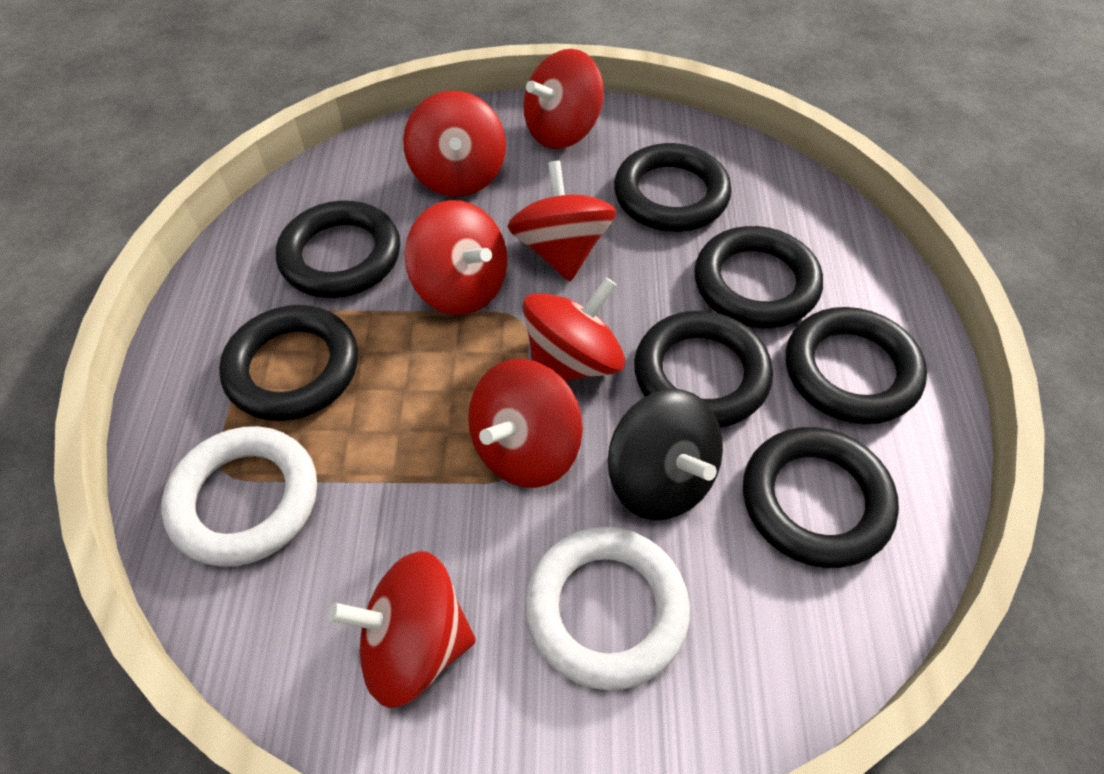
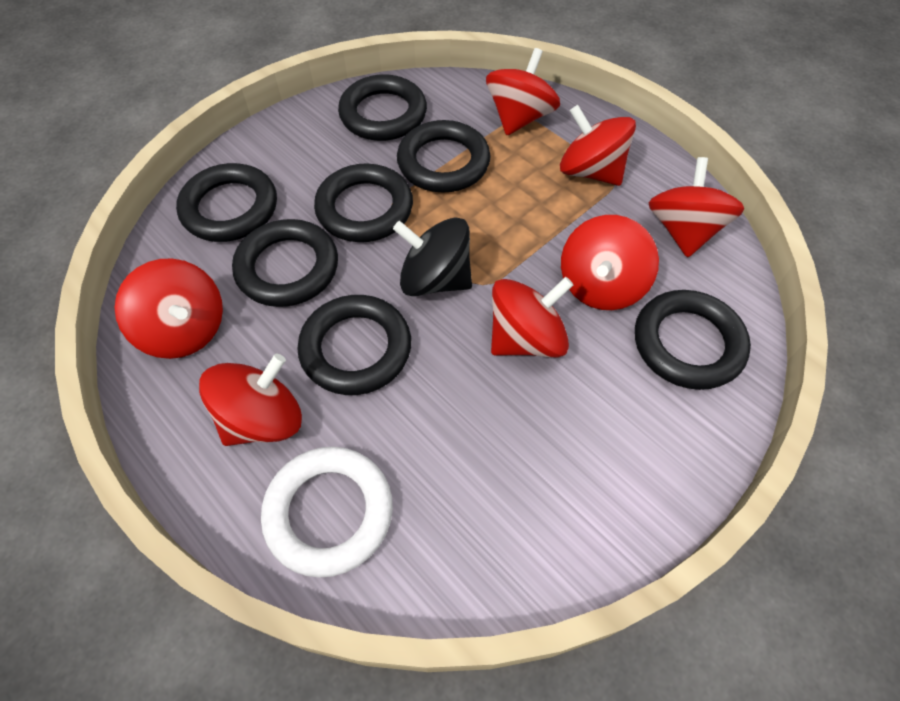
white ring: 2 -> 1

